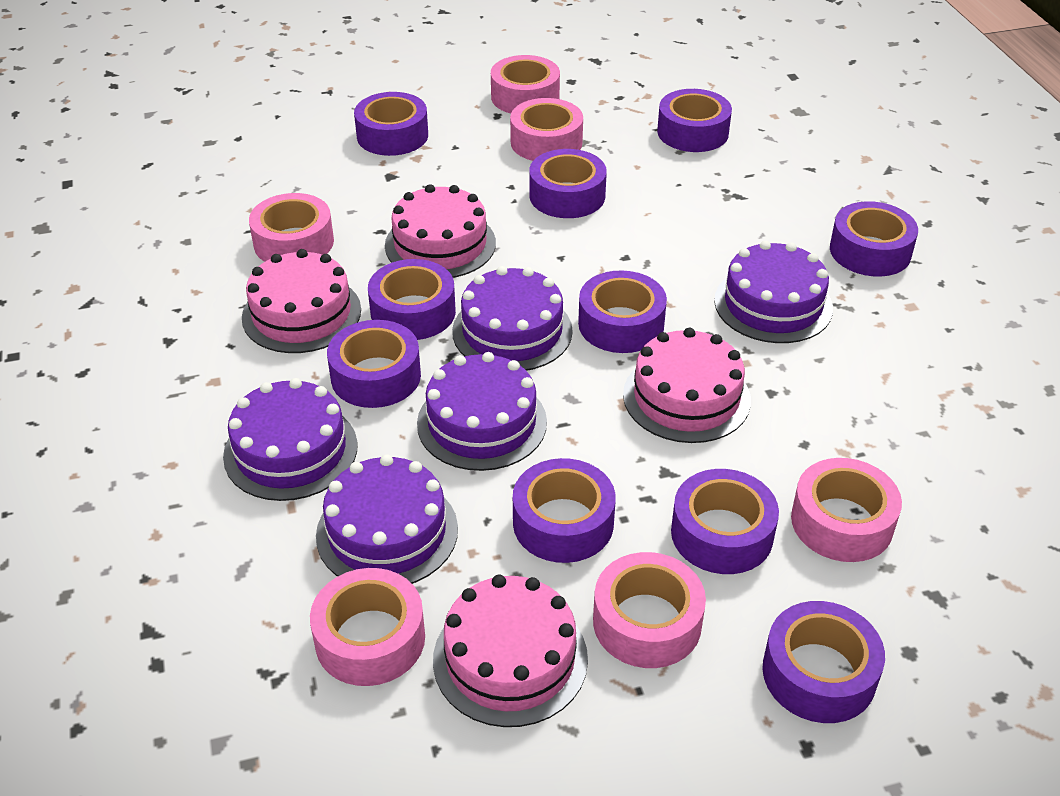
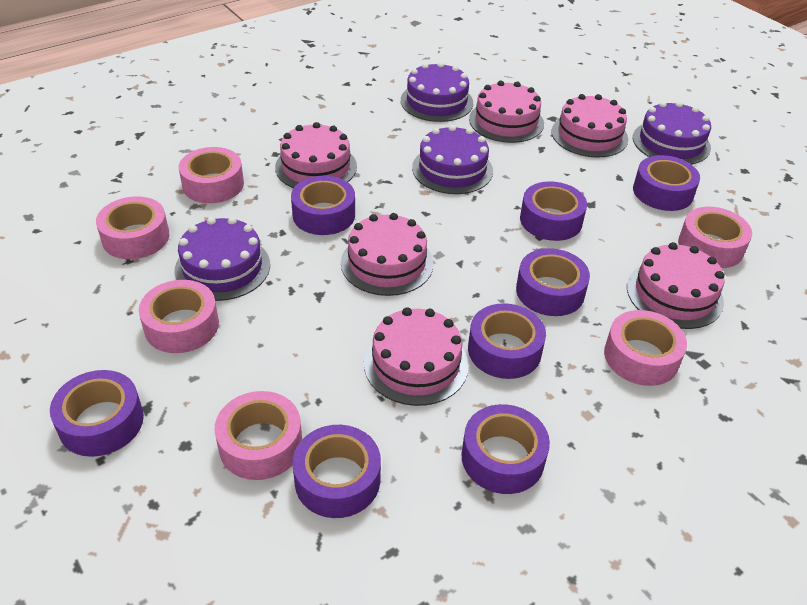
pink cake: 4 -> 6
purple cake: 5 -> 4
purple tape: 10 -> 8

